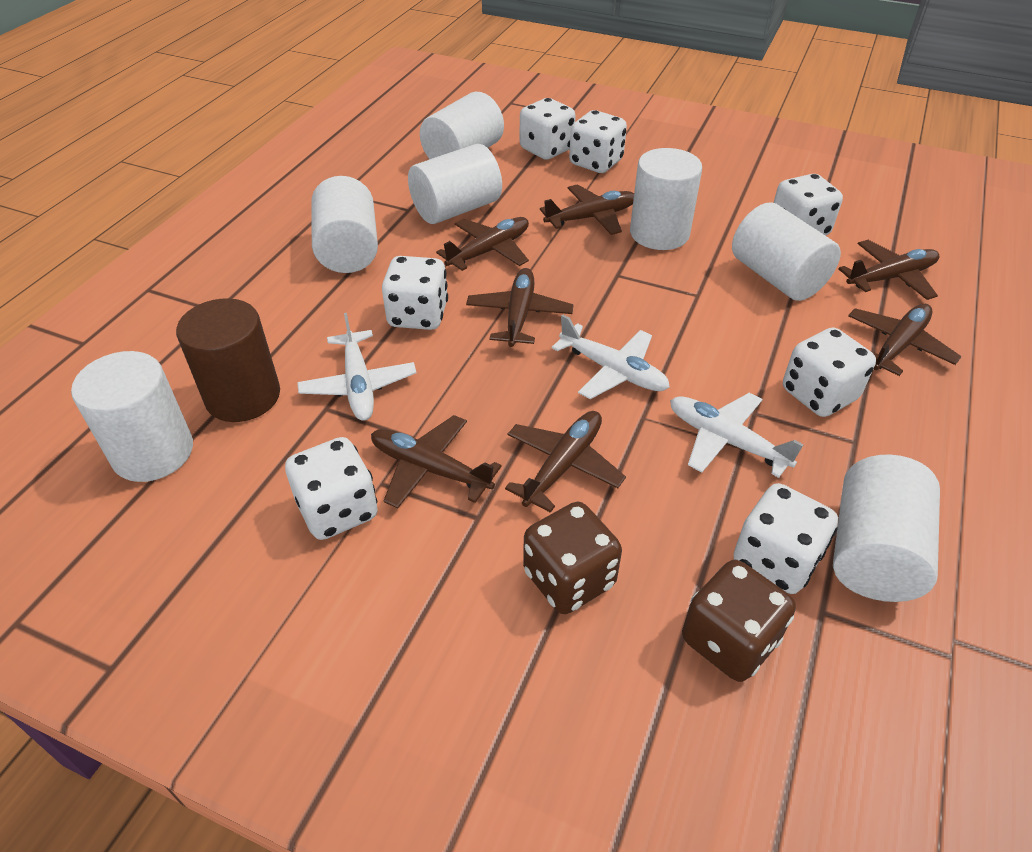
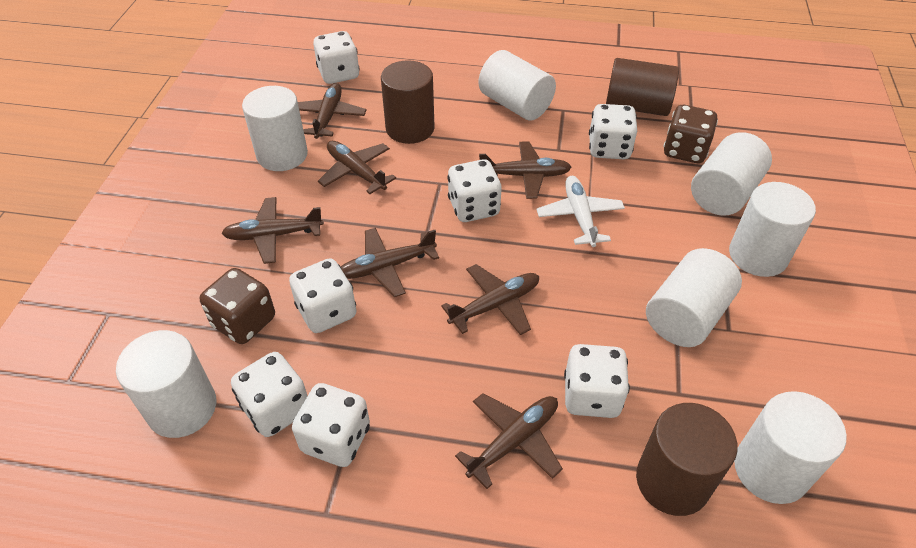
brown cylinder: 1 -> 3
white plane: 3 -> 1

